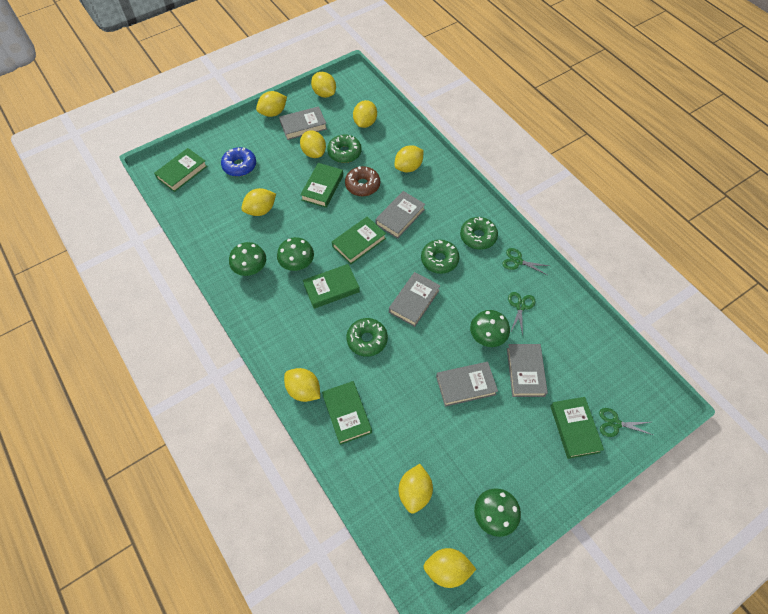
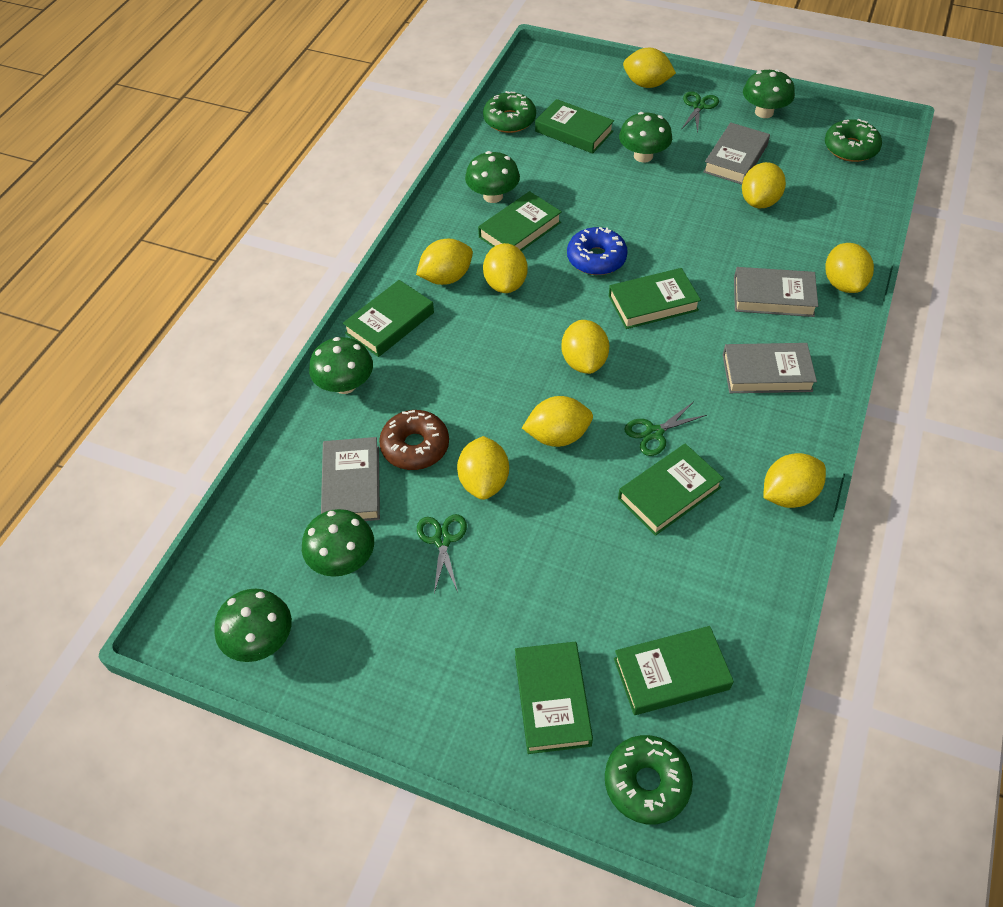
green book: 6 -> 7
green donut: 4 -> 3
green mushroom: 4 -> 6
grey book: 5 -> 4

